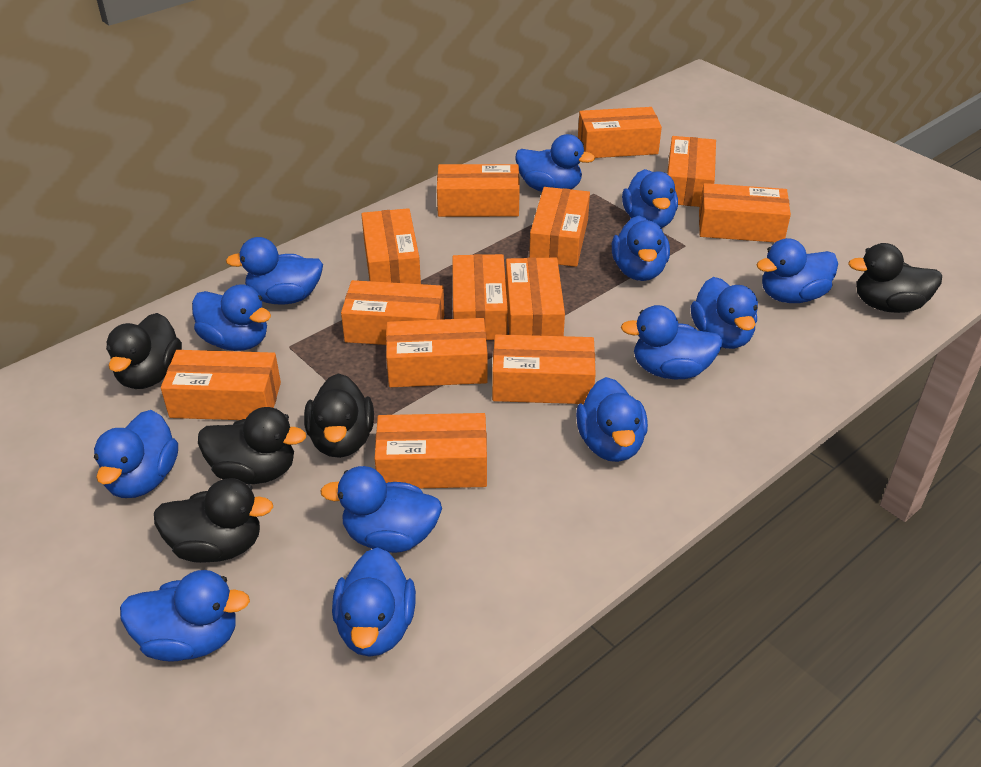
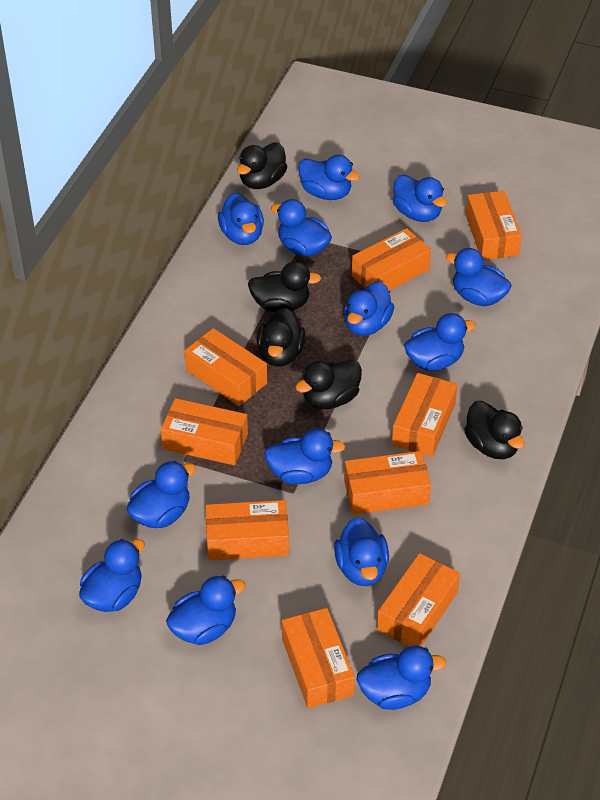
orange box: 13 -> 9

